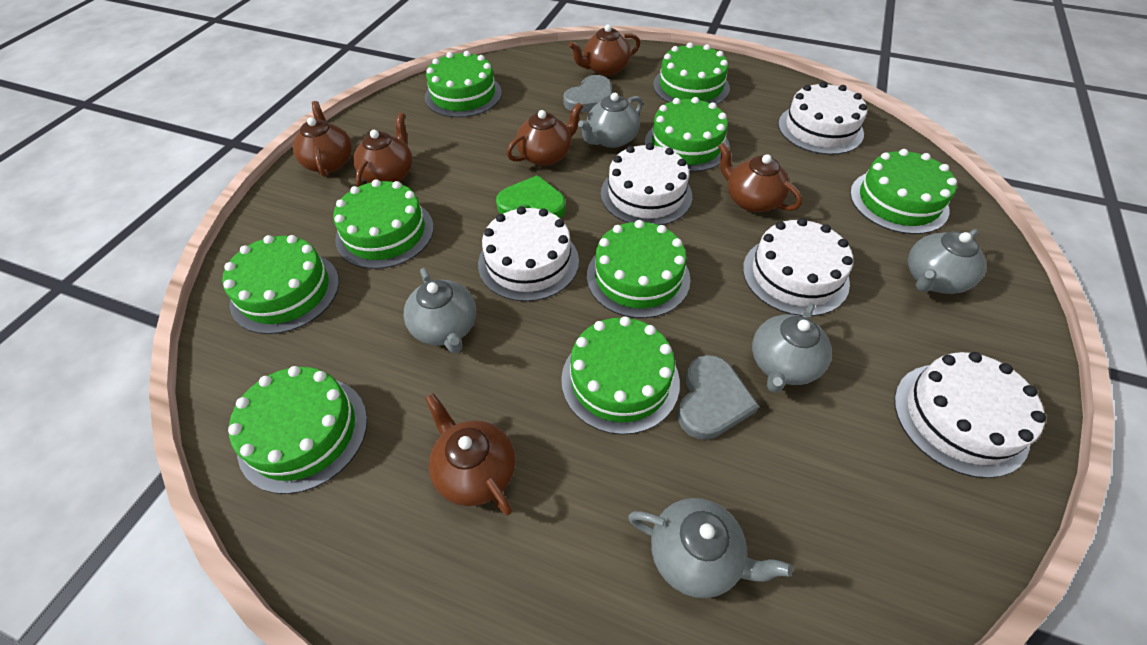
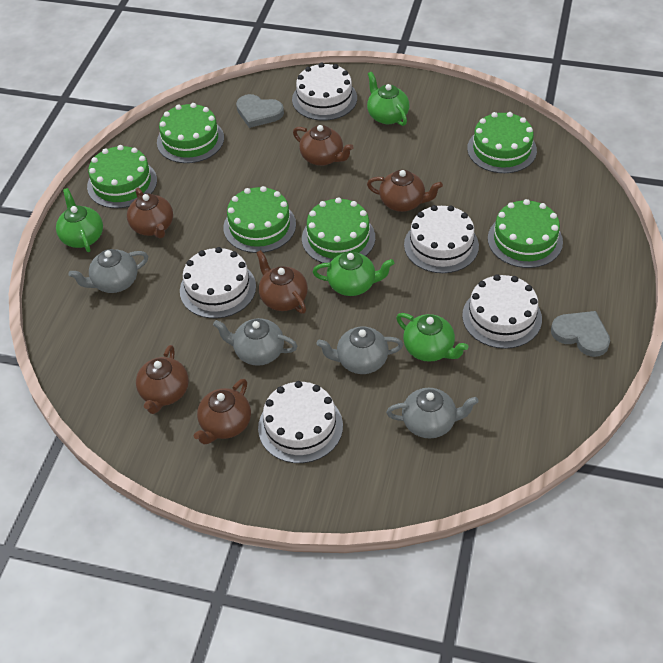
green cake: 9 -> 6
green heart: 1 -> 0
green teapot: 0 -> 4
grey teapot: 5 -> 4

